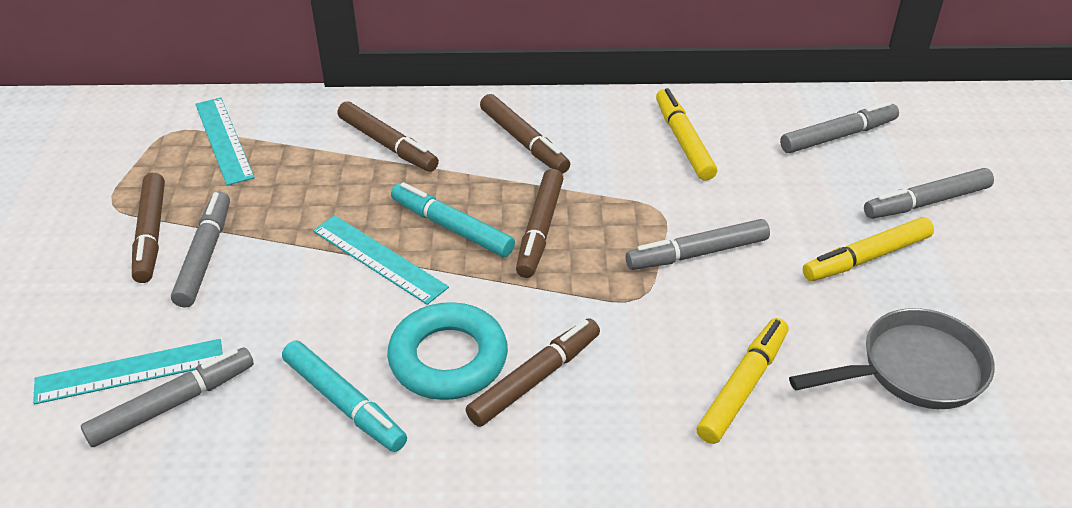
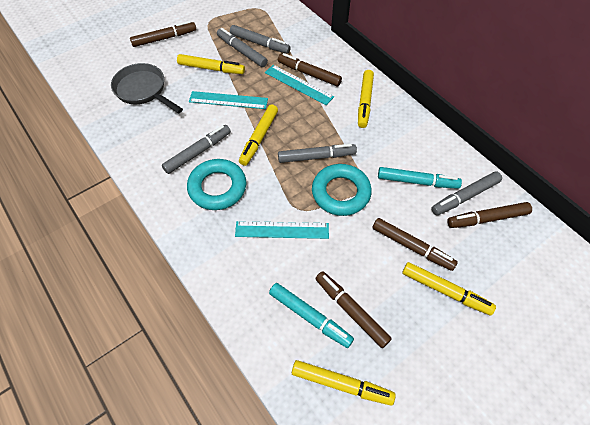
turquoise ring: 1 -> 2
yellow marker: 3 -> 5

